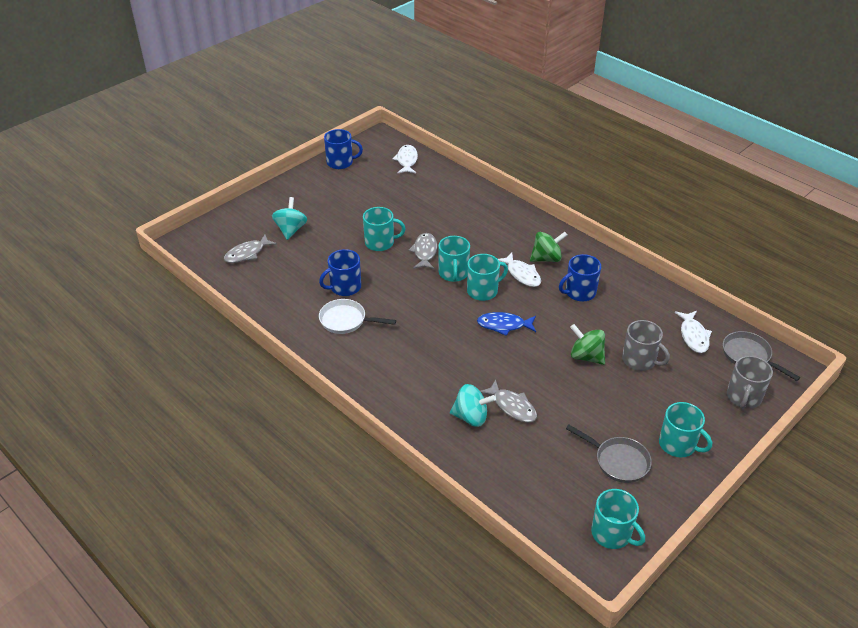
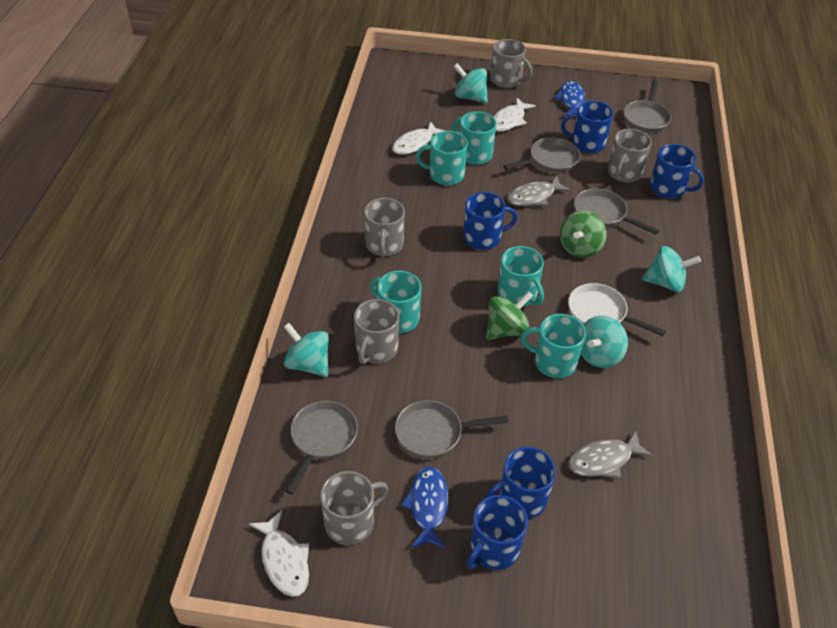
blue fish: 1 -> 2
blue mug: 3 -> 5
grey fish: 3 -> 2
grey mug: 2 -> 5
grey pan: 2 -> 5
turquoise spinning top: 2 -> 4

